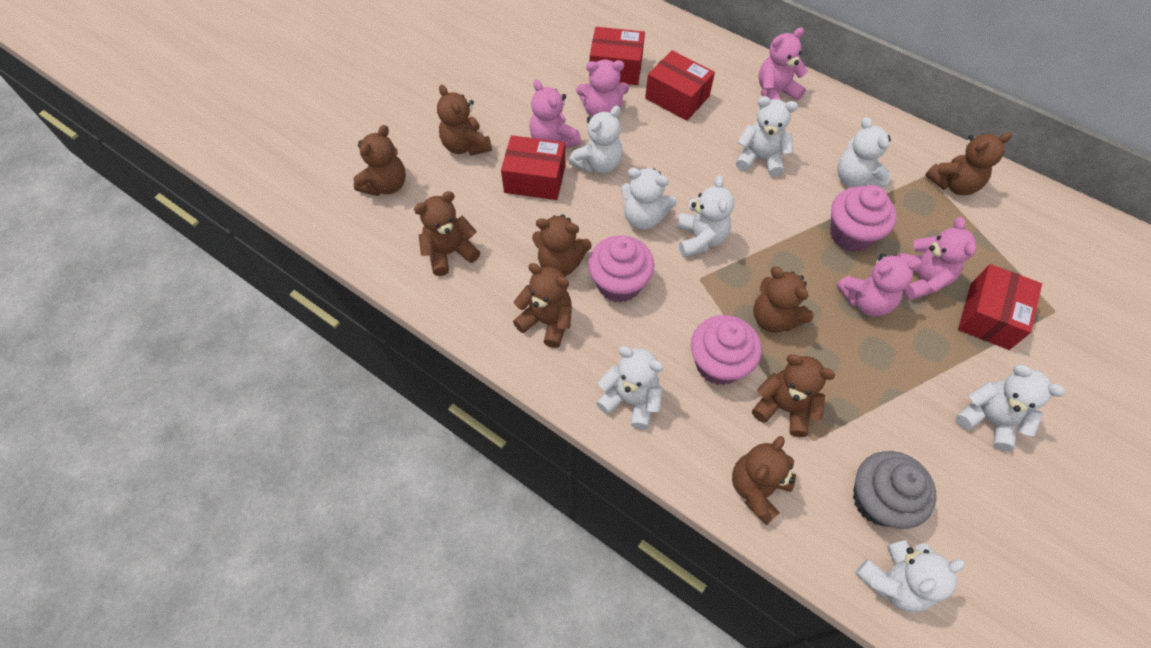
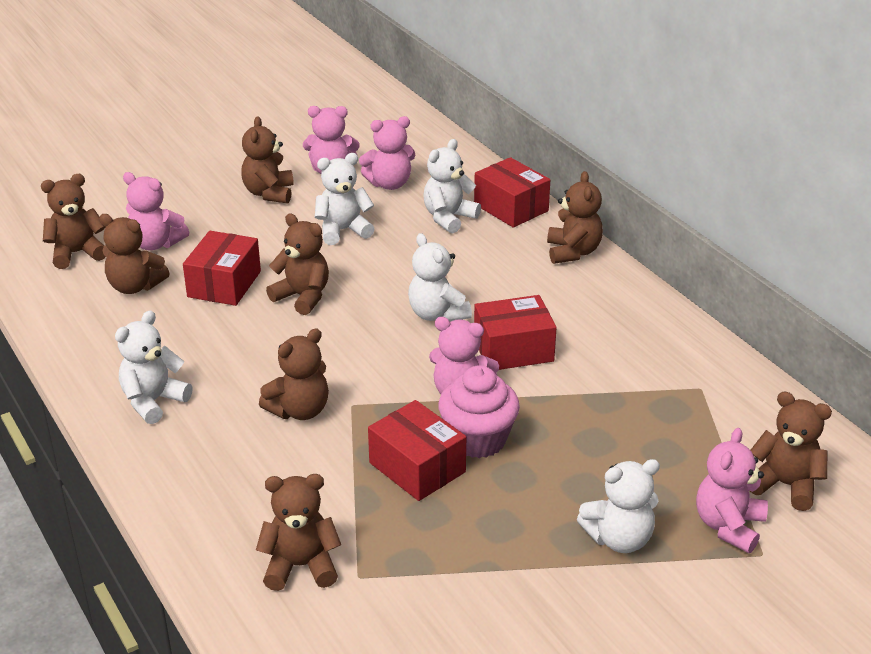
brown teddy bear: 9 -> 8
grey cupcake: 1 -> 0
pink cupcake: 3 -> 1
white teddy bear: 8 -> 5

